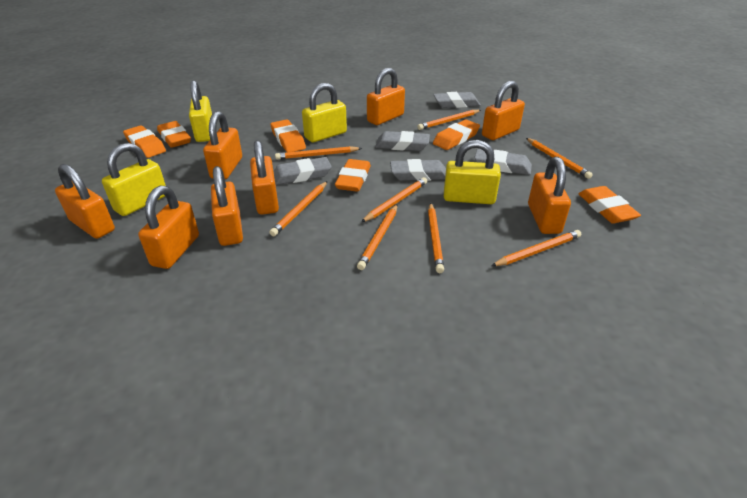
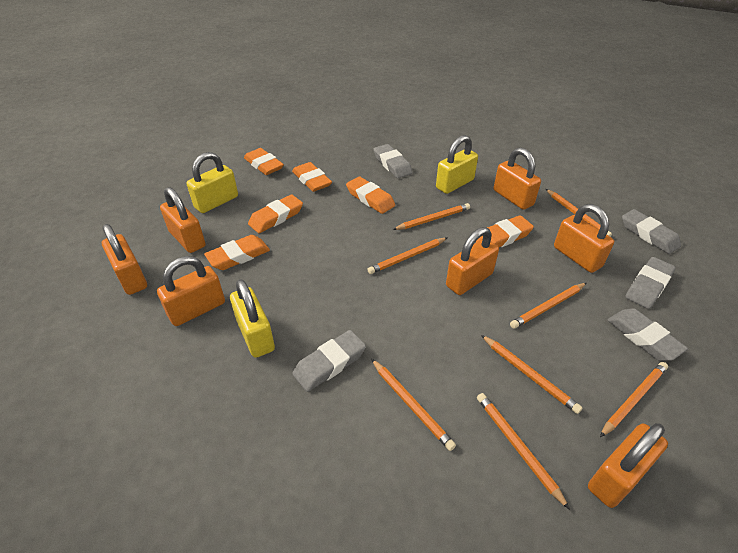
orange padlock: 8 -> 7
yellow padlock: 4 -> 3

